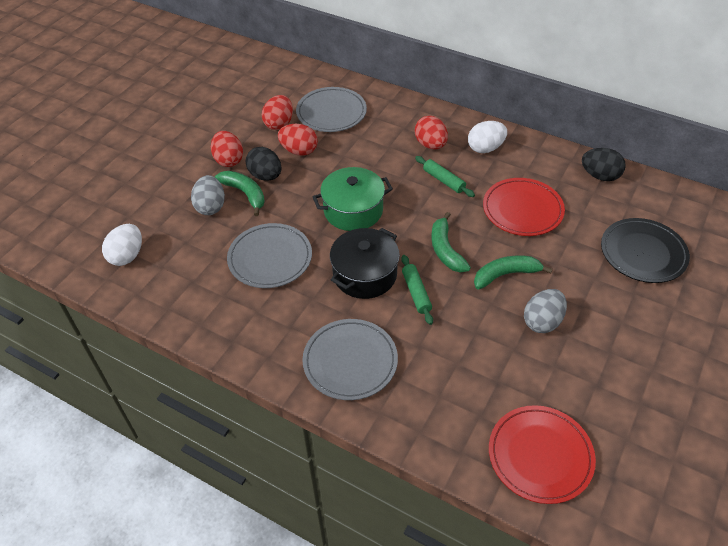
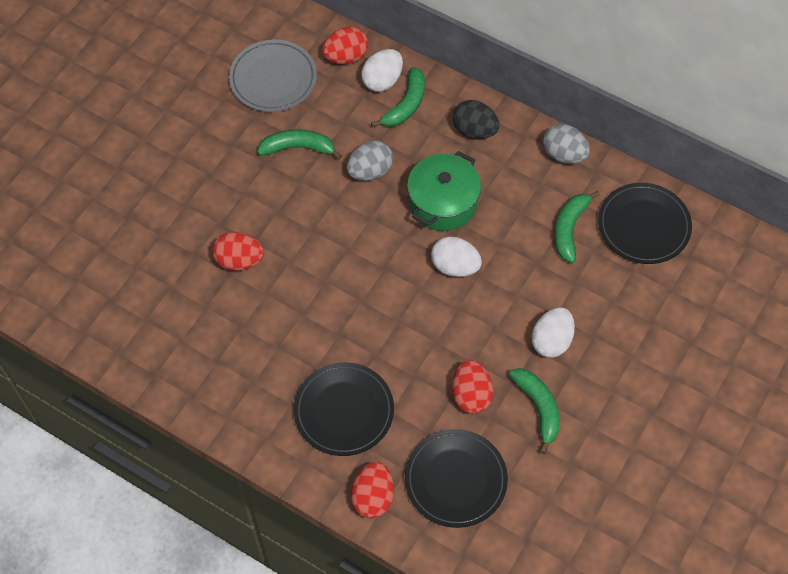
black egg: 2 -> 1
black plate: 1 -> 3
black pot: 1 -> 0
green banana: 3 -> 4
green rolling pin: 2 -> 0
grey plate: 3 -> 1
red plate: 2 -> 0
white egg: 2 -> 3

